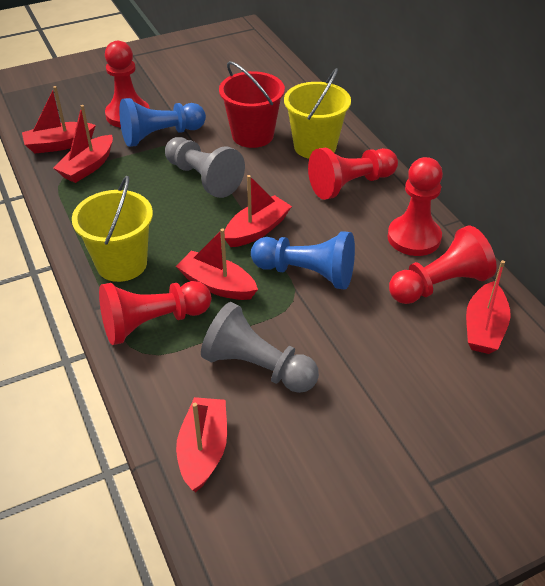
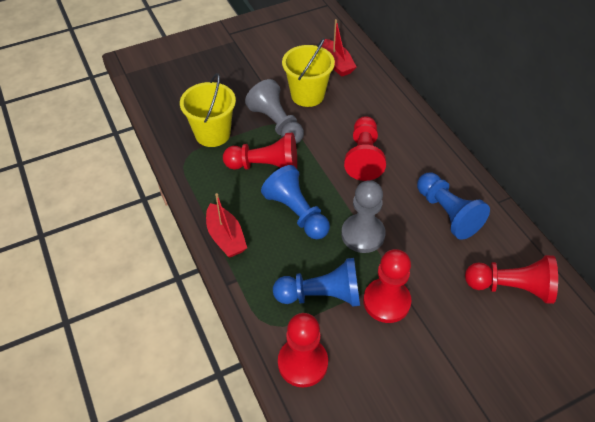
blue pawn: 2 -> 3
red boat: 6 -> 2
red bucket: 1 -> 0

